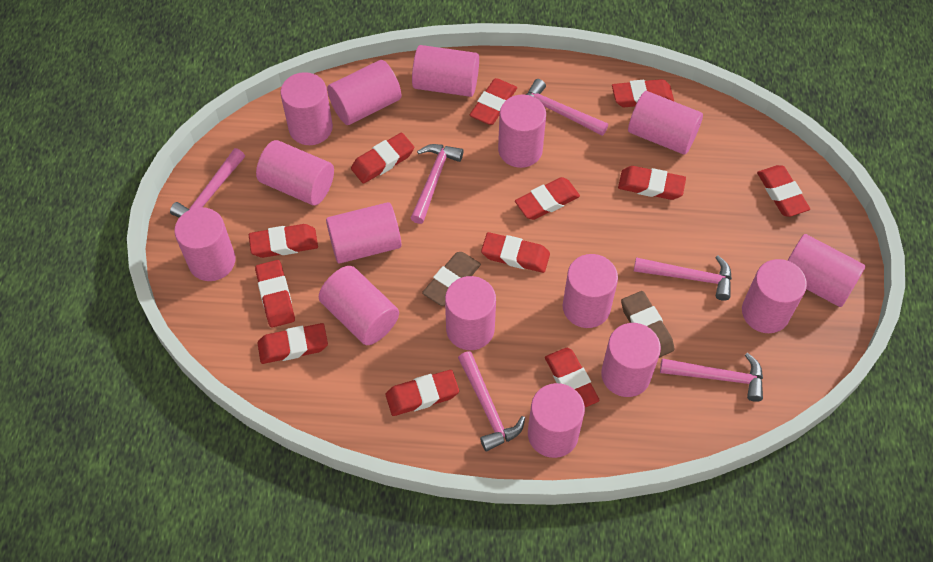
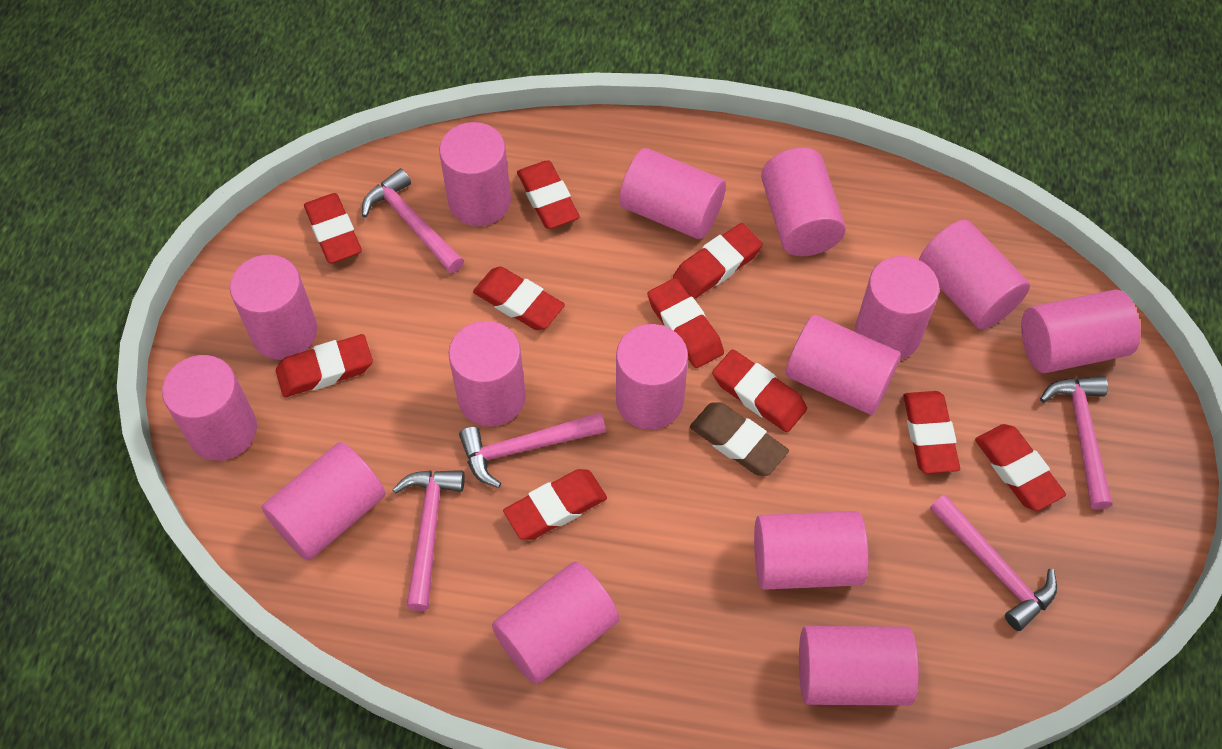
brown eraser: 2 -> 1
pink hammer: 6 -> 5
red eraser: 12 -> 10

